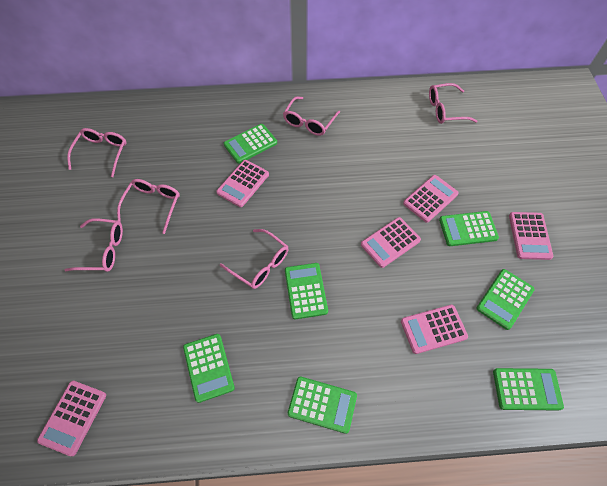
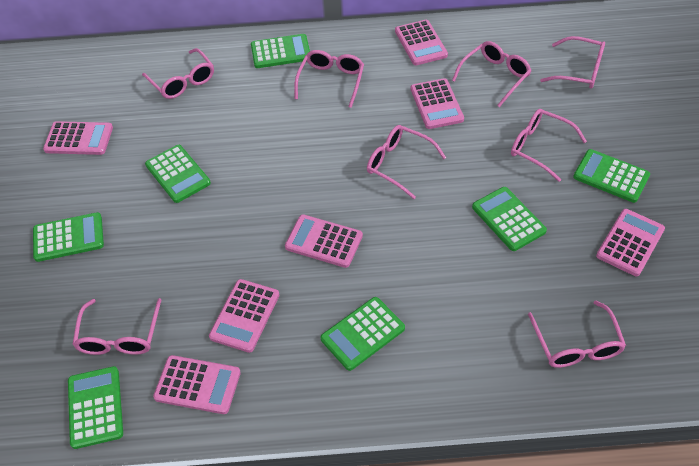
pink calculator: 6 -> 7
pink glasses: 6 -> 8

